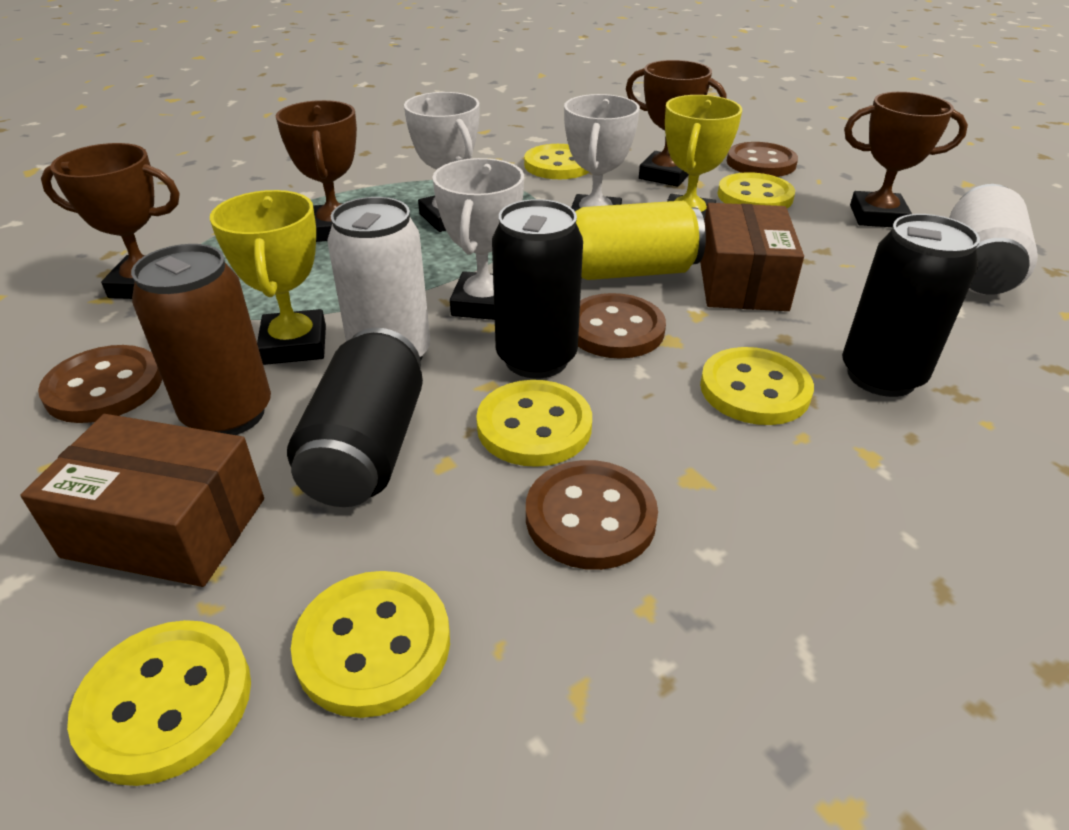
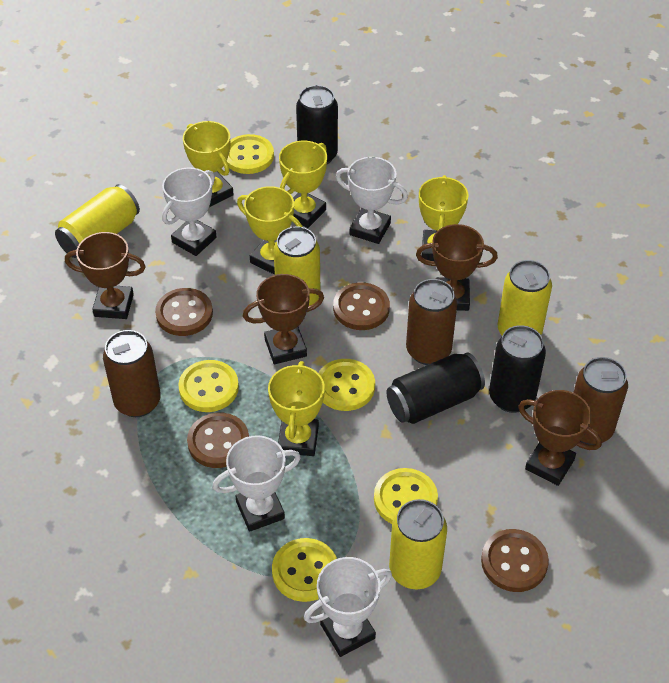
brown box: 2 -> 0
brown can: 1 -> 3
white can: 2 -> 0
white trophy: 3 -> 4
yellow button: 6 -> 5
yellow can: 1 -> 4
yellow trophy: 2 -> 5

